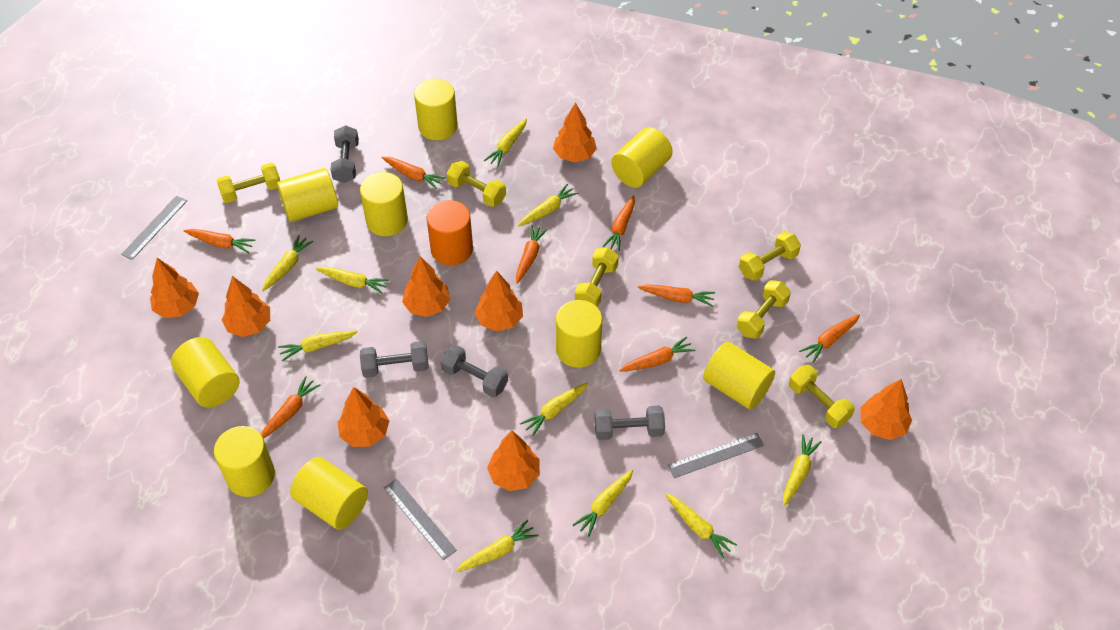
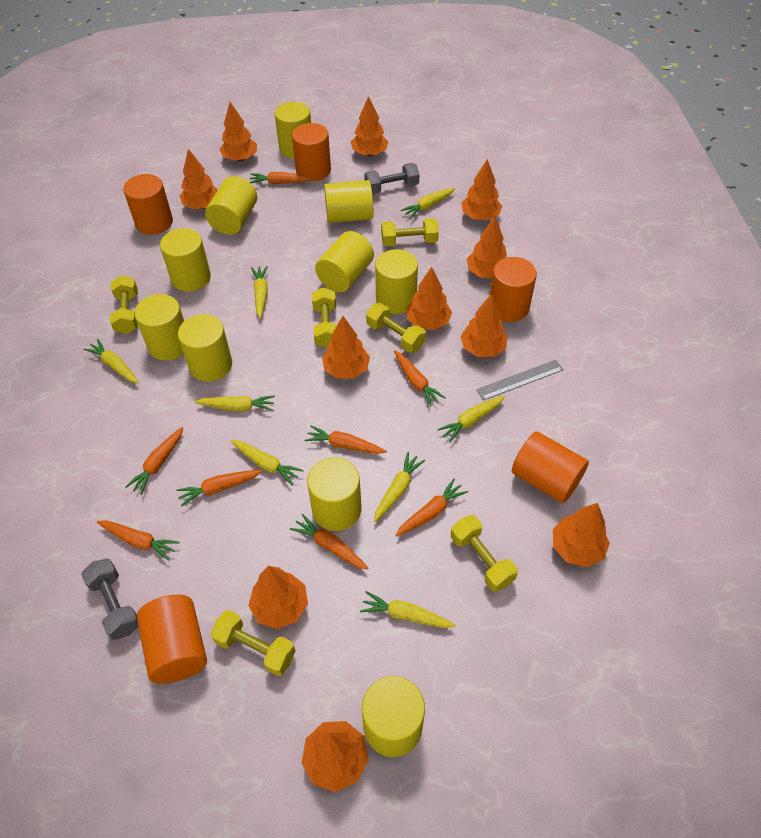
grey dumbbell: 4 -> 2
grey ruler: 3 -> 1
orange cylinder: 1 -> 5
orange tree: 8 -> 11
yellow carrot: 10 -> 8
yellow cylinder: 9 -> 10

